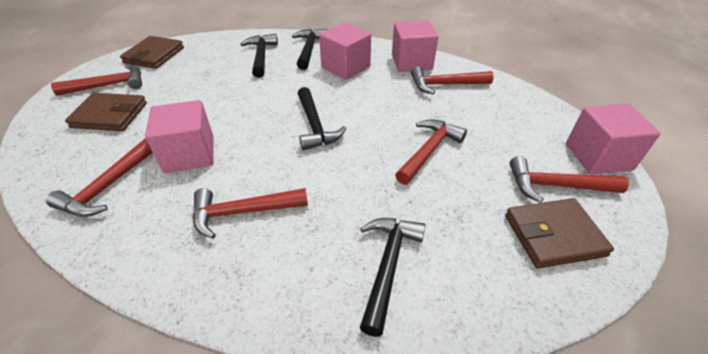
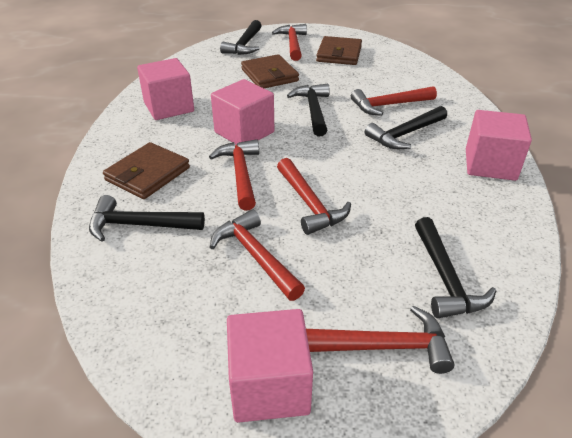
black hammer: 4 -> 5

